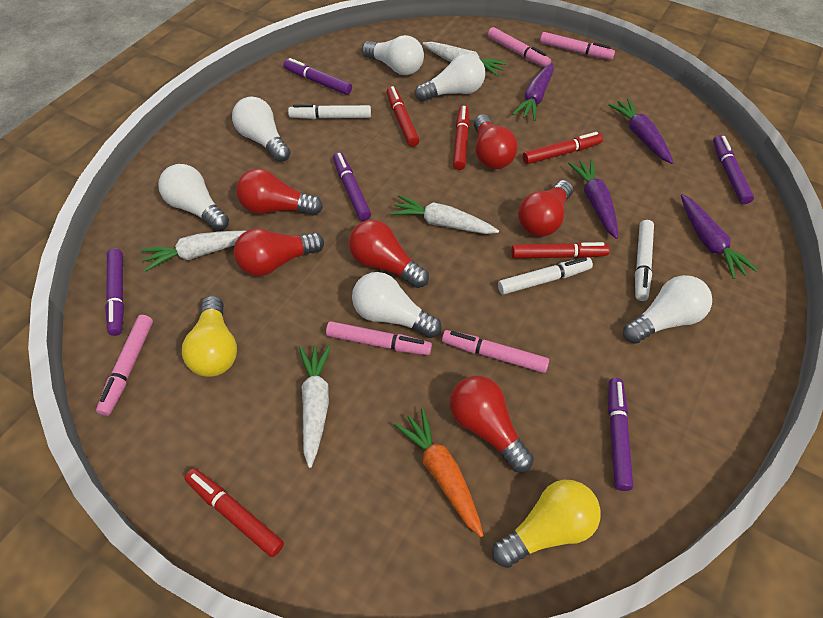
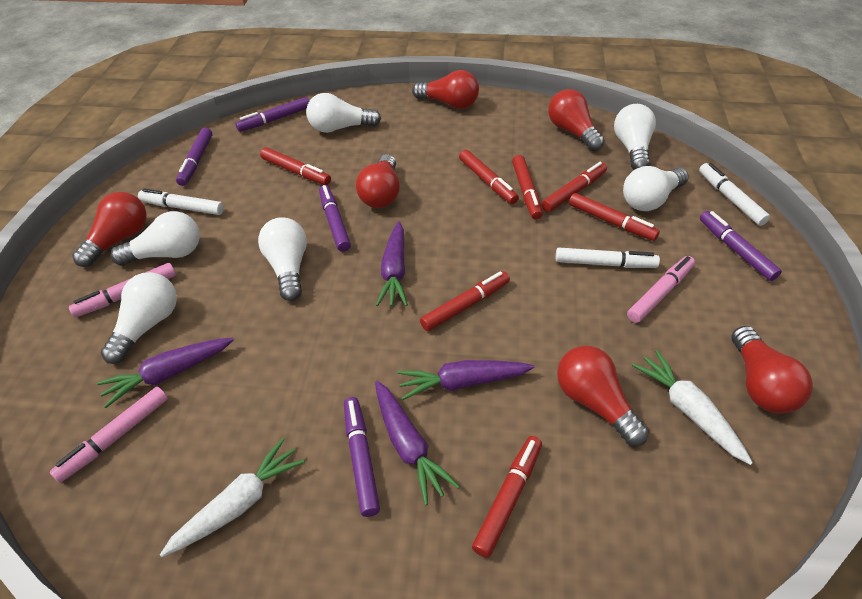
orange carrot: 1 -> 0
pink marker: 5 -> 3
red marker: 5 -> 7
white carrot: 4 -> 2
yellow light bulb: 2 -> 0

